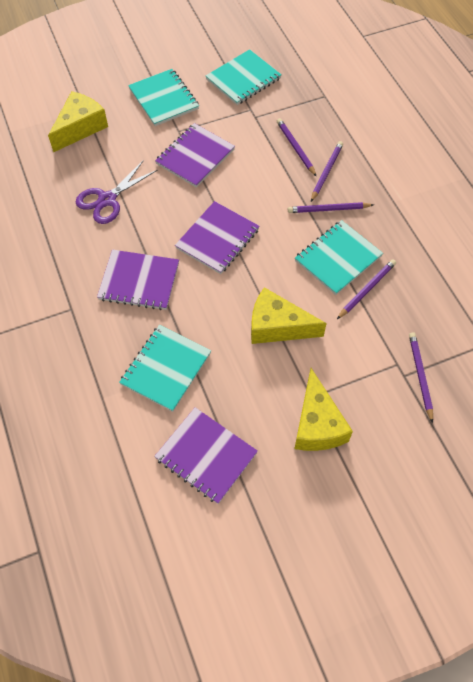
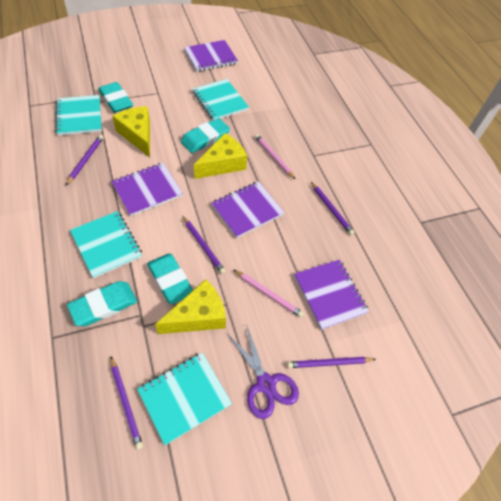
pink pencil: 0 -> 2
turquoise eraser: 0 -> 4

